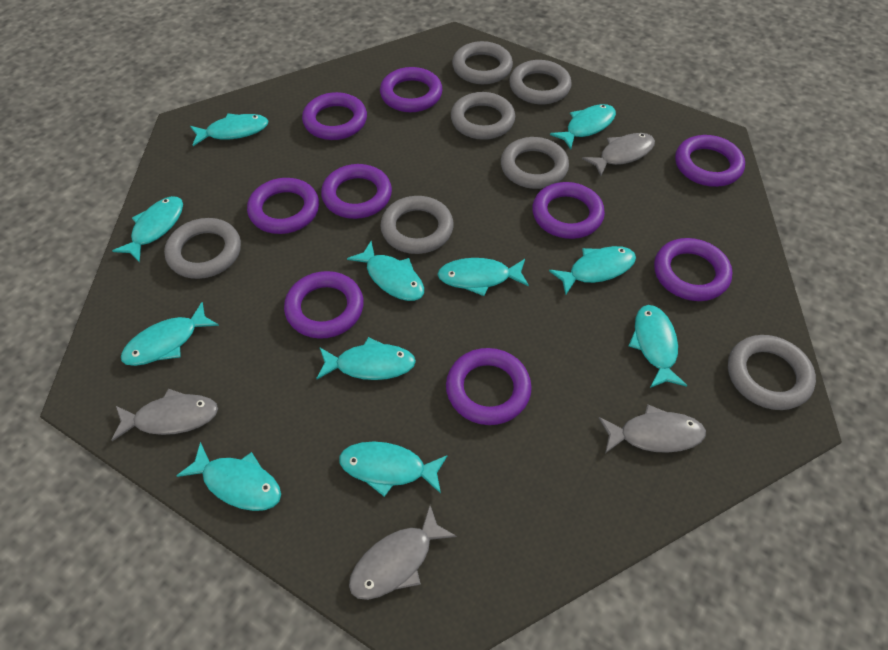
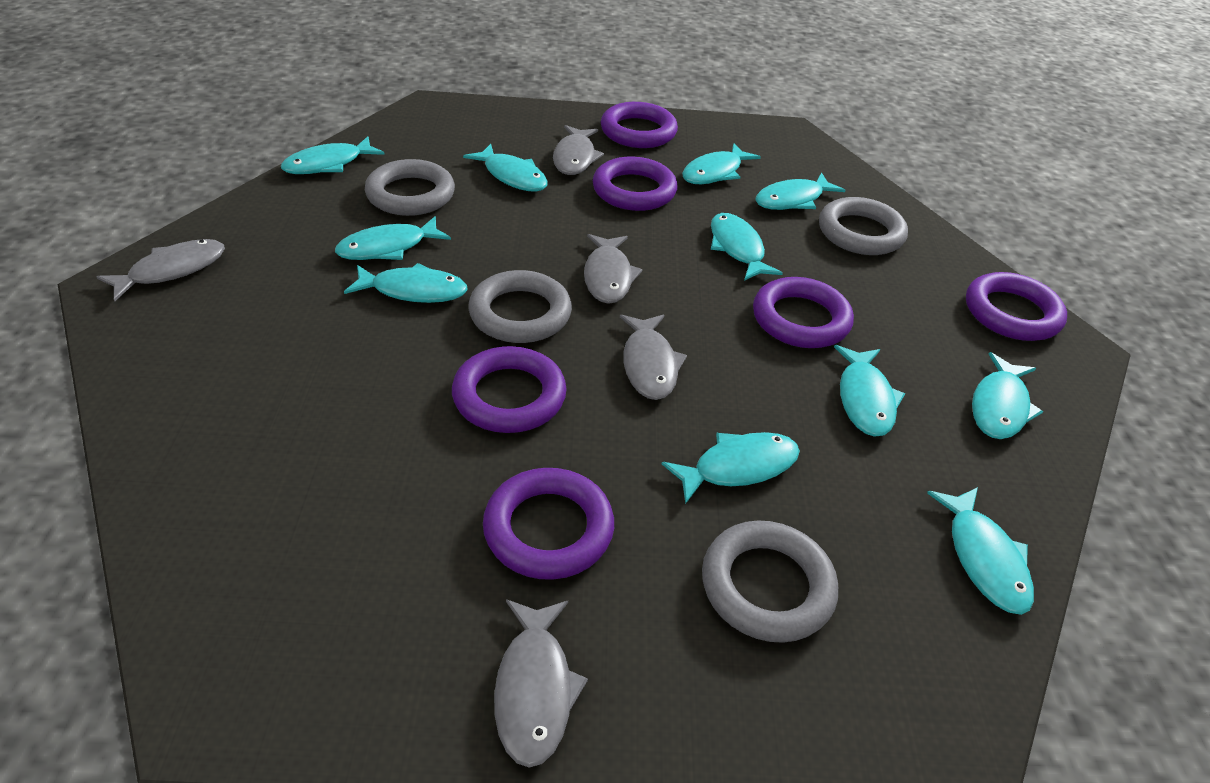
grey fish: 4 -> 5
grey ring: 7 -> 4
purple ring: 9 -> 6

